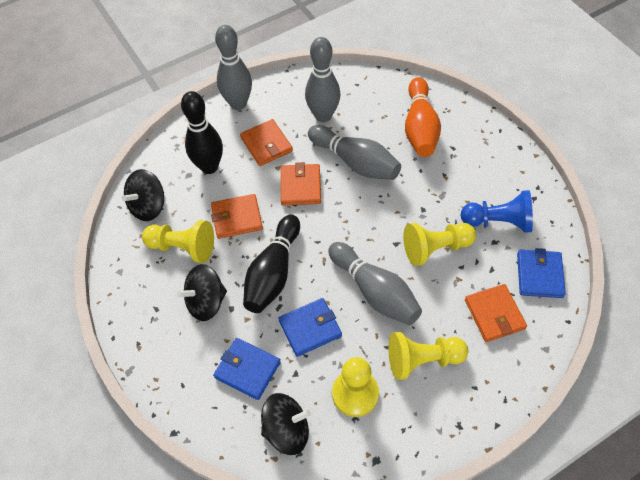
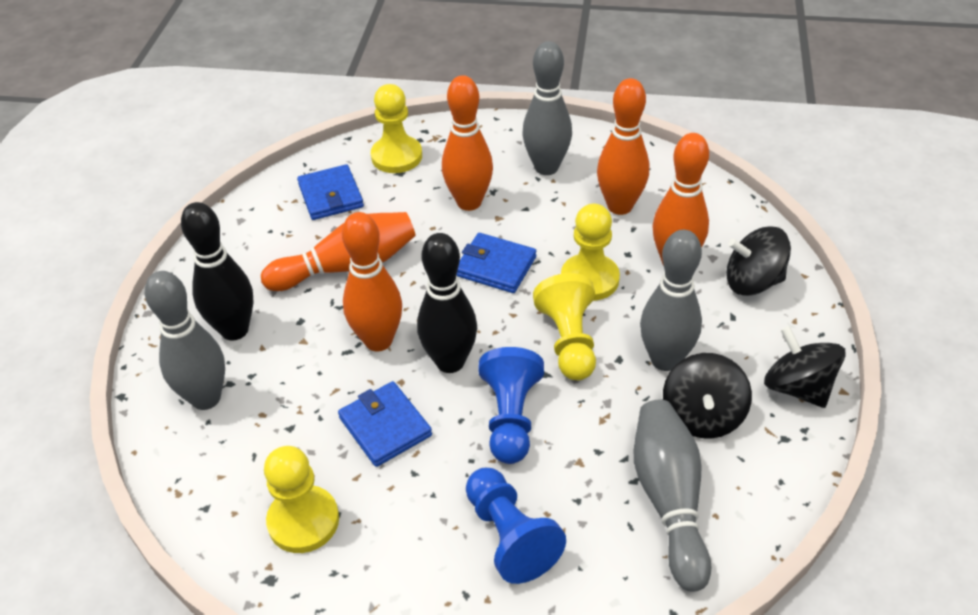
blue pawn: 1 -> 2
orange bowling pin: 1 -> 5
orange wallet: 4 -> 0

